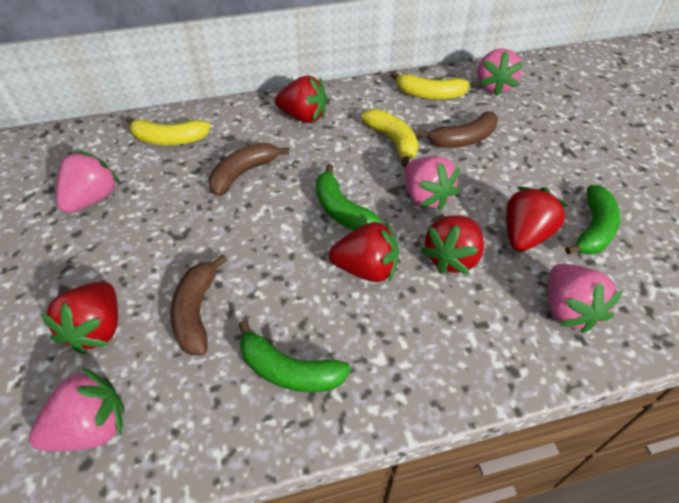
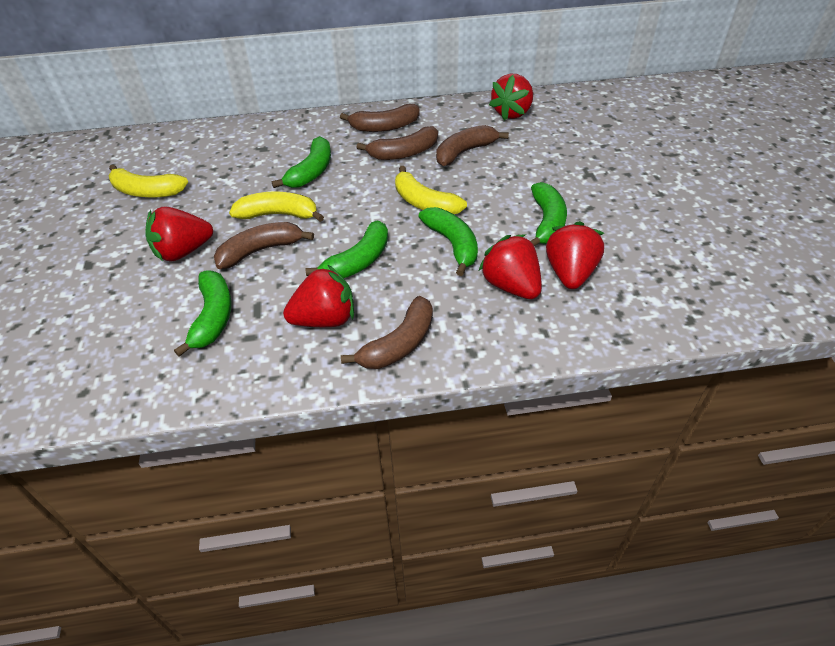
brown banana: 3 -> 5
green banana: 3 -> 5
pink strawberry: 5 -> 0

